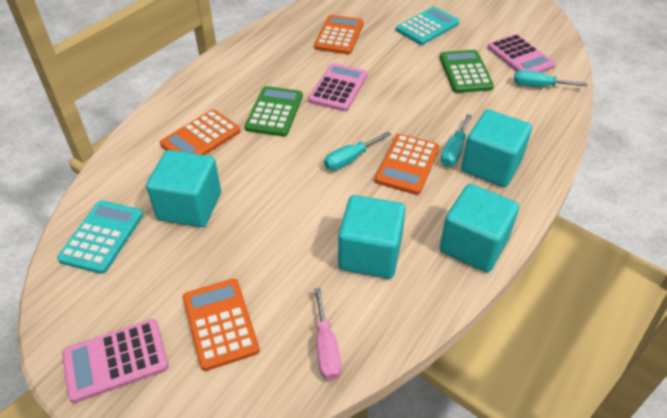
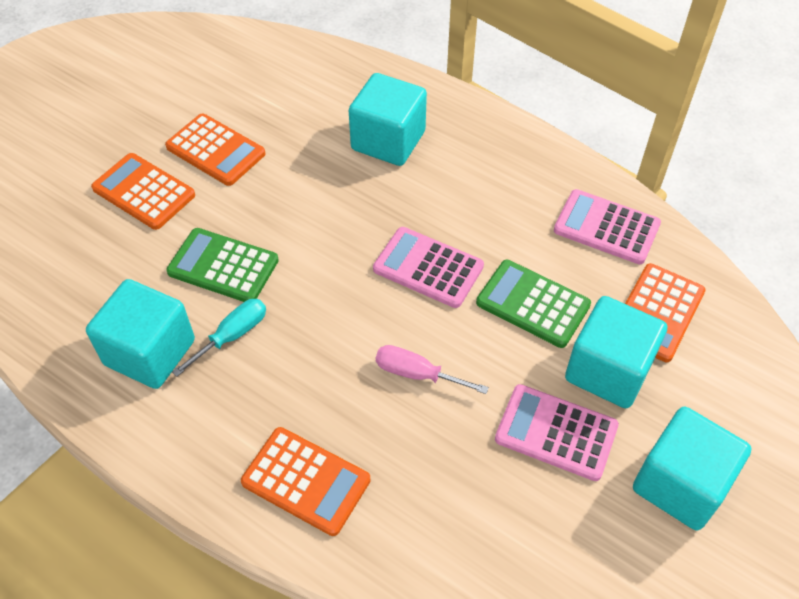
turquoise calculator: 2 -> 0
turquoise screwdriver: 3 -> 1

